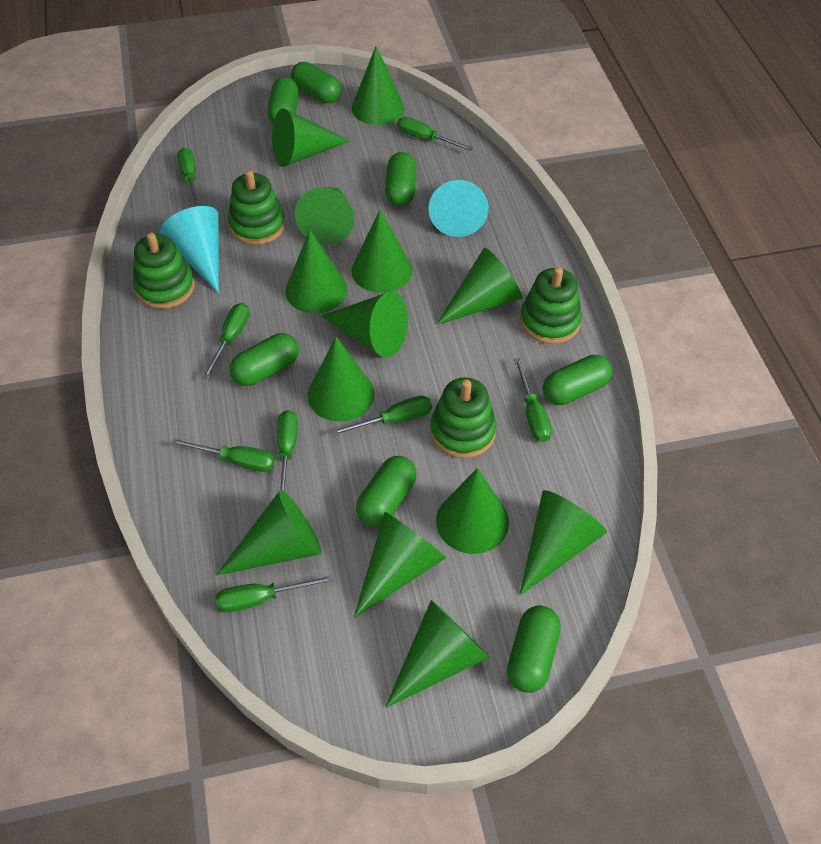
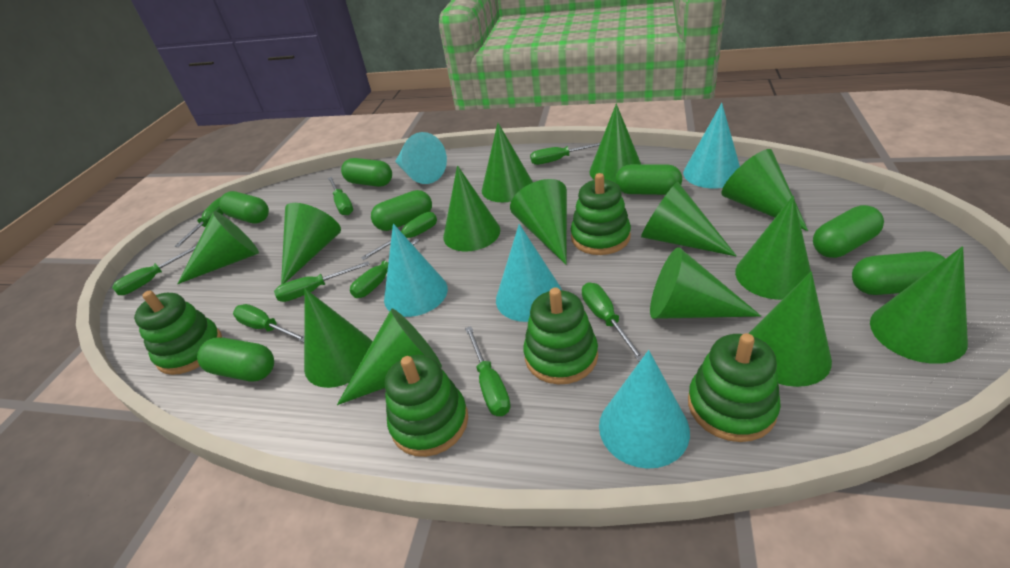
green cone: 13 -> 14
green screwdriver: 8 -> 10
green stacking toy: 4 -> 5
turquoise cone: 2 -> 5

